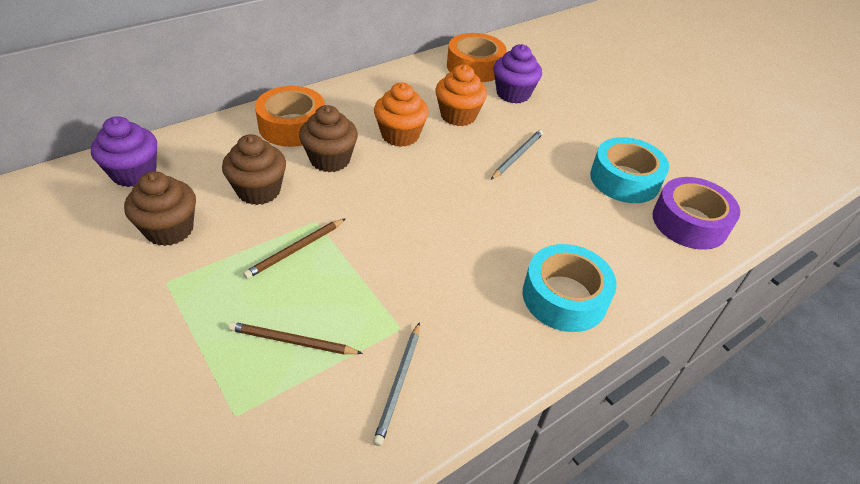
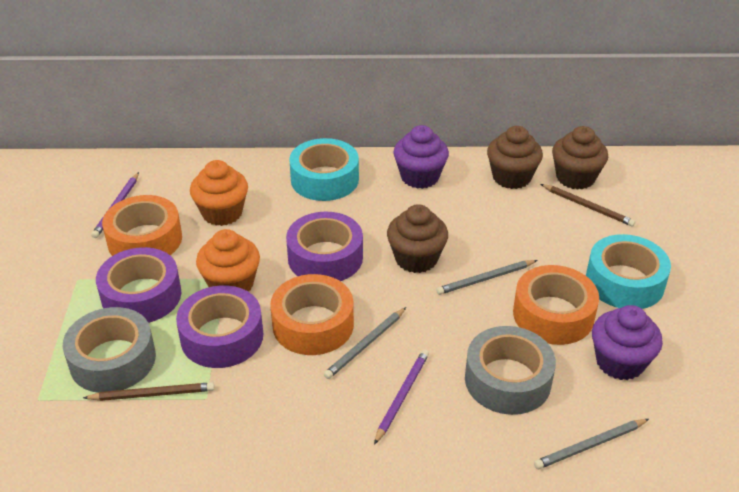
grey pencil: 2 -> 3
grey tape: 0 -> 2
orange tape: 2 -> 3
purple pencil: 0 -> 2
purple tape: 1 -> 3

